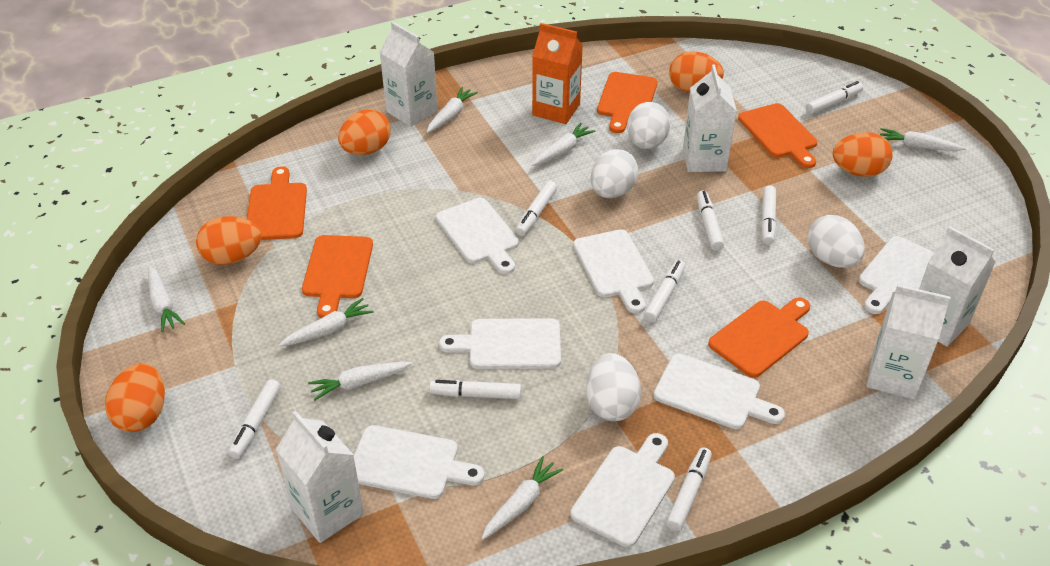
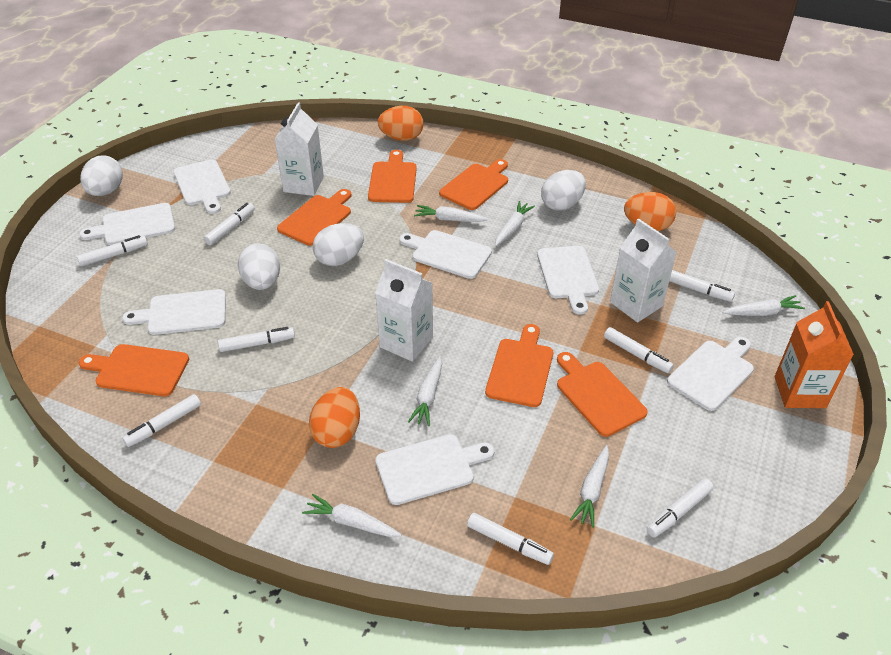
orange cutting board: 5 -> 6
orange egg: 5 -> 3
white carrot: 7 -> 6
white carton: 5 -> 3

